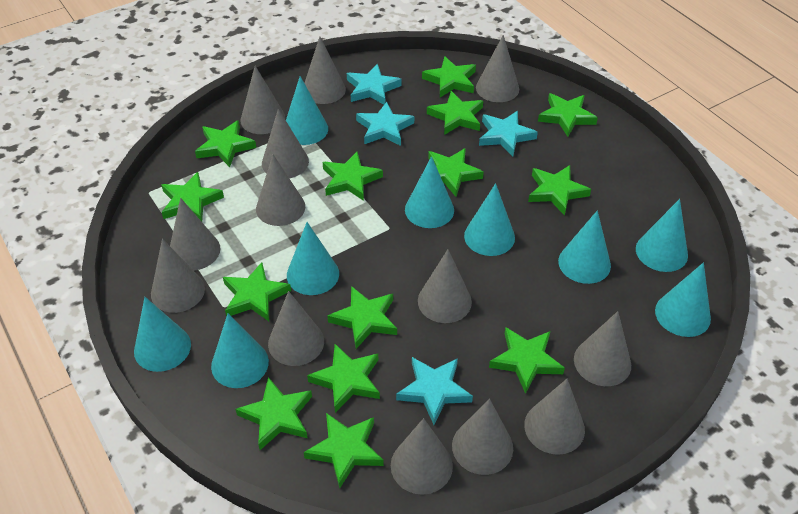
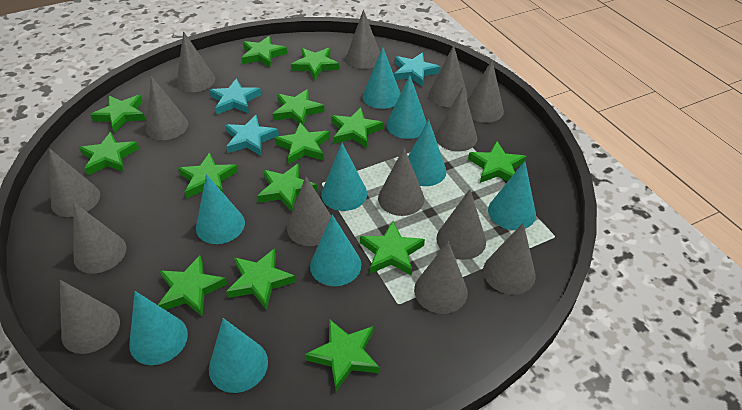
grey cone: 13 -> 14
turquoise star: 4 -> 3

